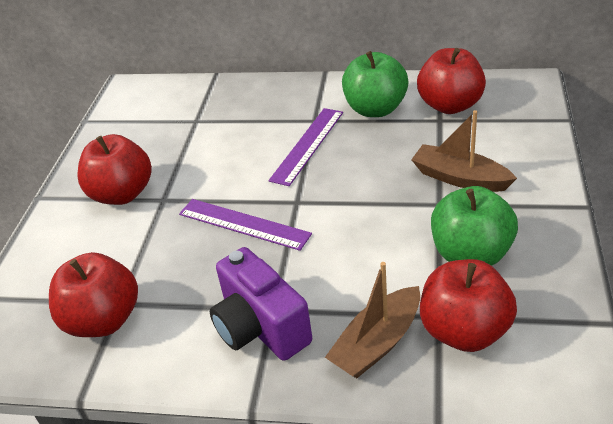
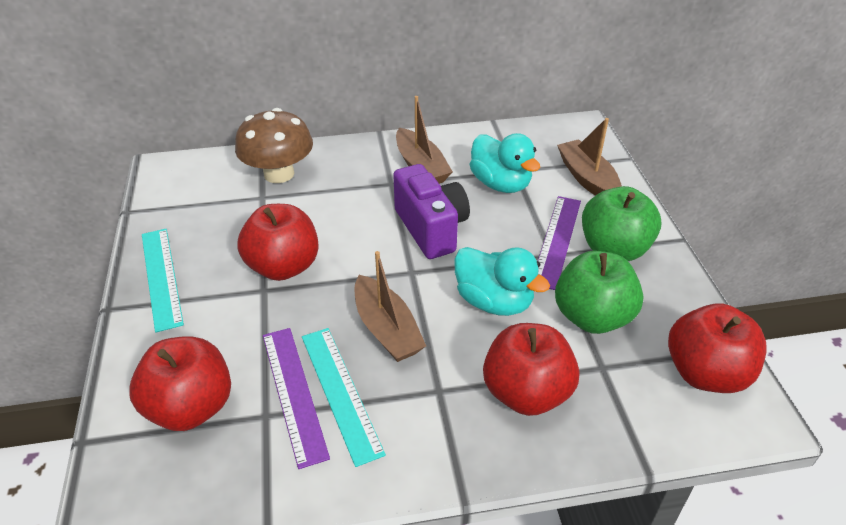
brown boat: 2 -> 3
brown mushroom: 0 -> 1
turquoise duck: 0 -> 2
turquoise ruler: 0 -> 2

